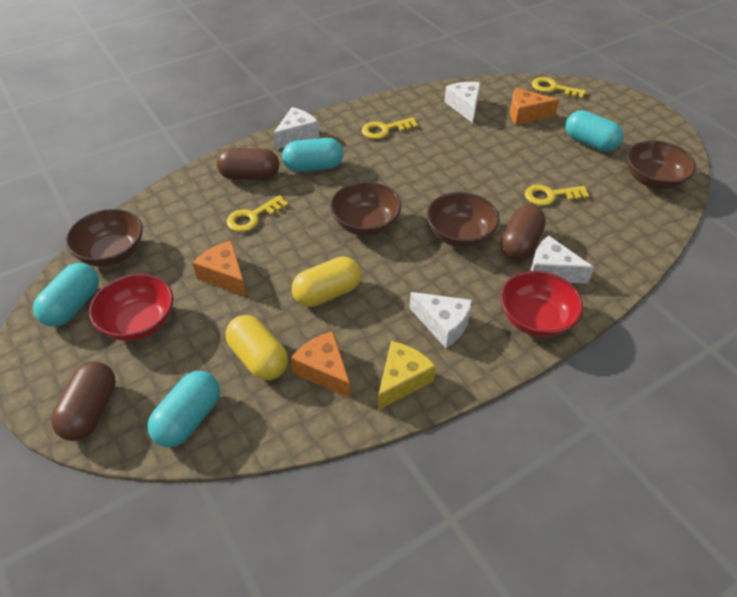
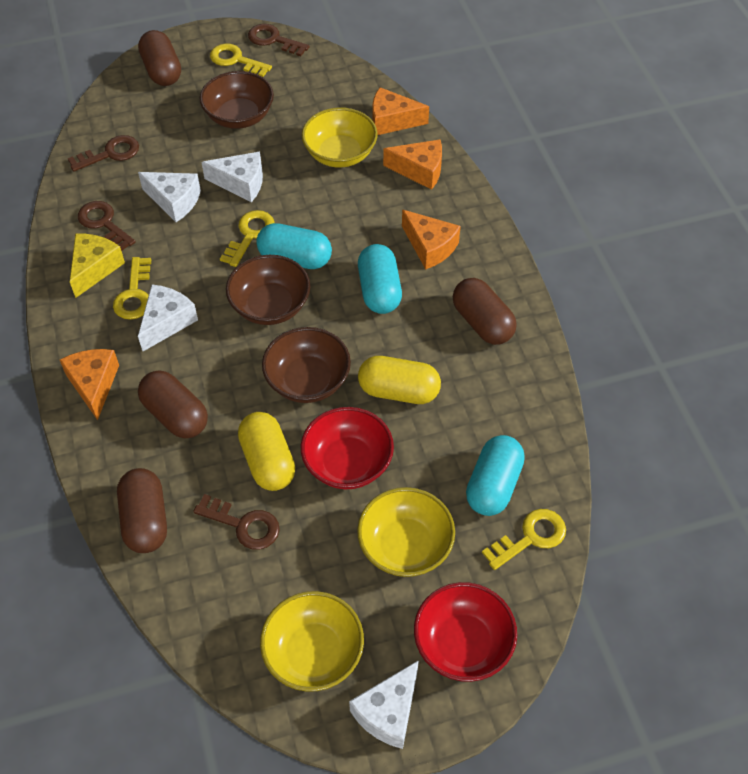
brown bowl: 4 -> 3
brown capsule: 3 -> 4
brown key: 0 -> 4
orange cheese: 3 -> 4
turquoise capsule: 4 -> 3
yellow bowl: 0 -> 3

